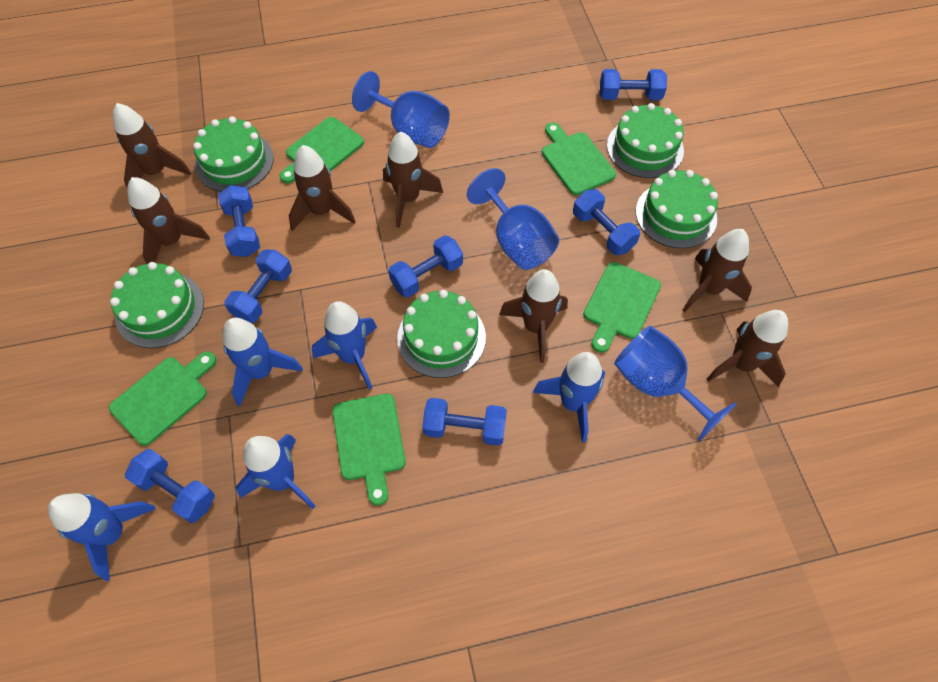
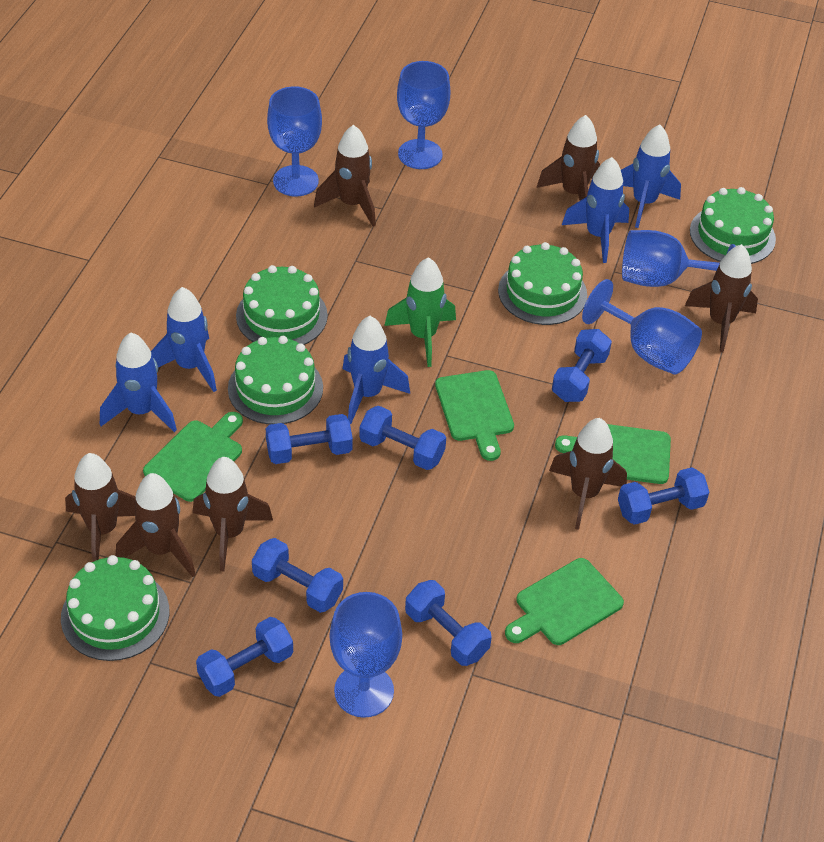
blue goblet: 3 -> 5
green cutting board: 5 -> 4
green rocket: 0 -> 1

